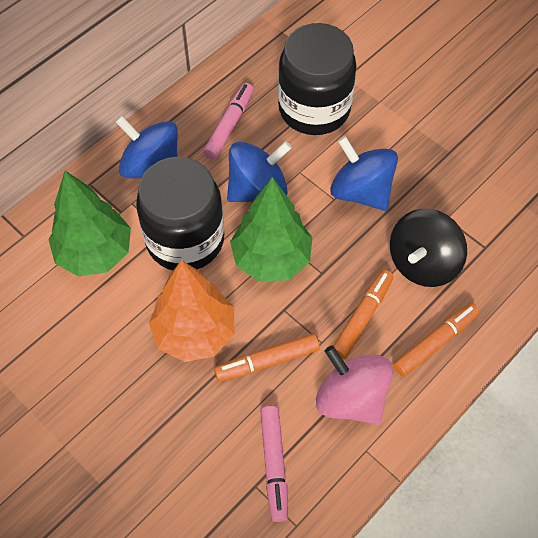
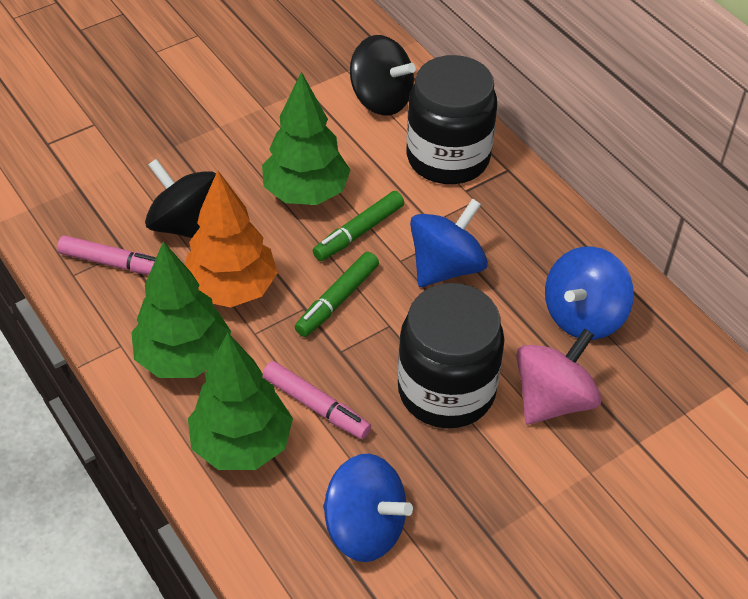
black spinning top: 1 -> 2
green marker: 0 -> 2
green tree: 2 -> 3
orange marker: 3 -> 0

